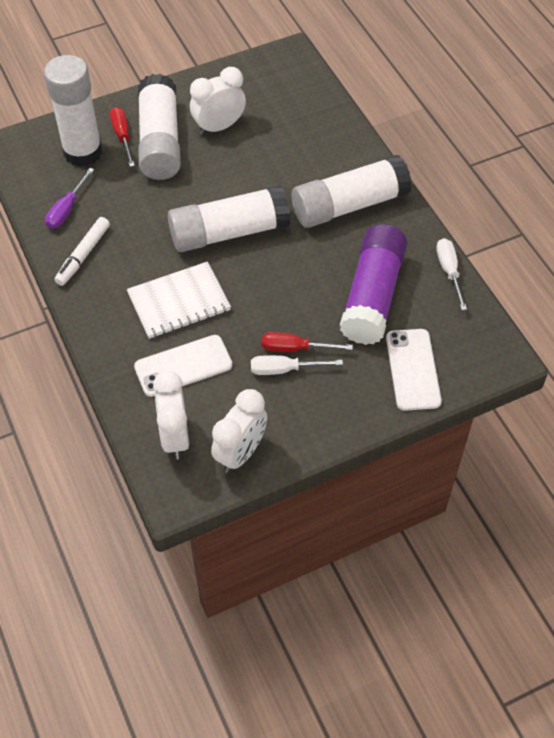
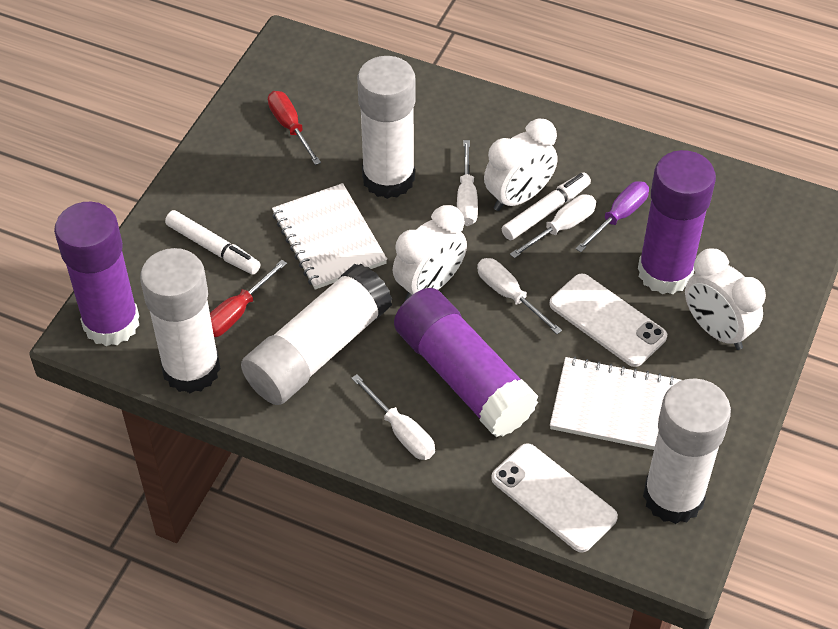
purple glue stick: 1 -> 3
white marker: 1 -> 2
white notebook: 1 -> 2
white screwdriver: 2 -> 4

